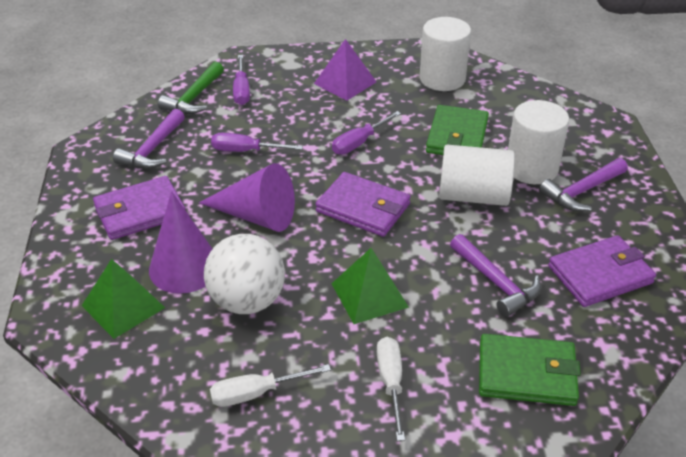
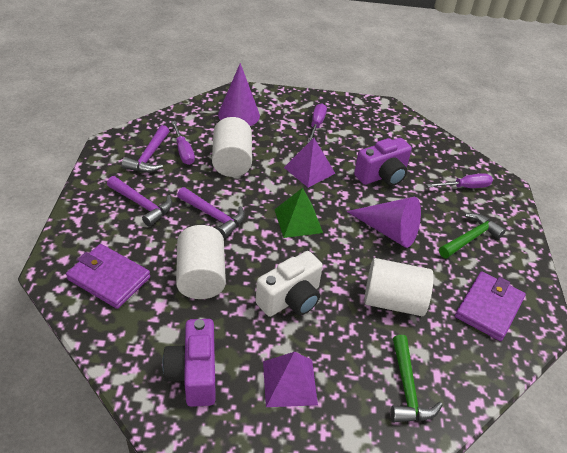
green hammer: 1 -> 2
green pyramid: 2 -> 1
green wallet: 2 -> 0
purple camera: 0 -> 2
purple pyramid: 1 -> 2
purple wallet: 3 -> 2
white ball: 1 -> 0
white camera: 0 -> 1
white screwdriver: 2 -> 0

